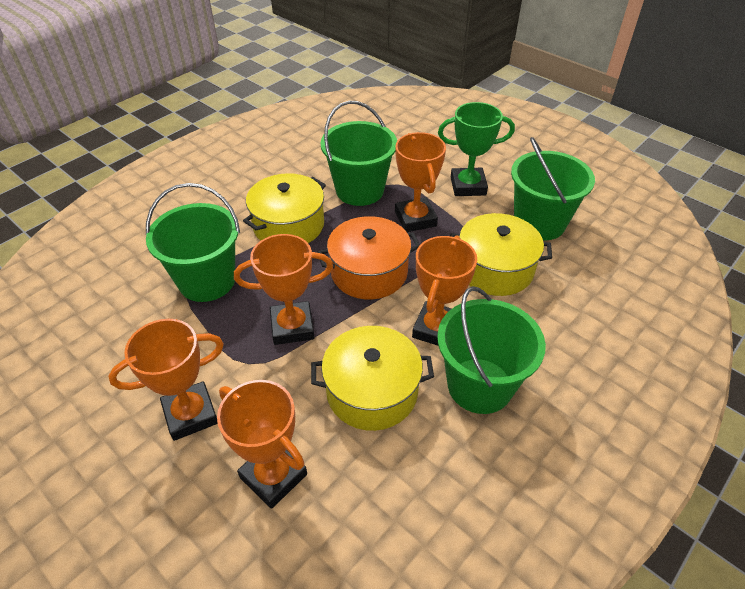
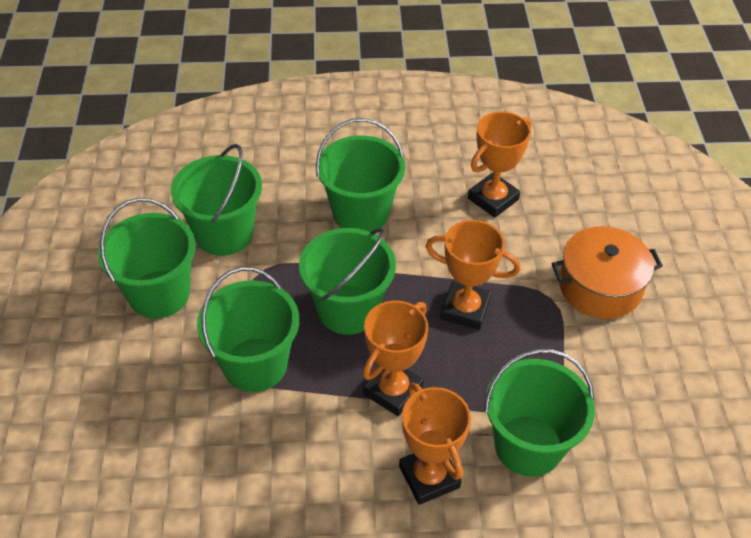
green bucket: 4 -> 6
green trophy: 1 -> 0
orange trophy: 5 -> 4
yellow pot: 3 -> 0

